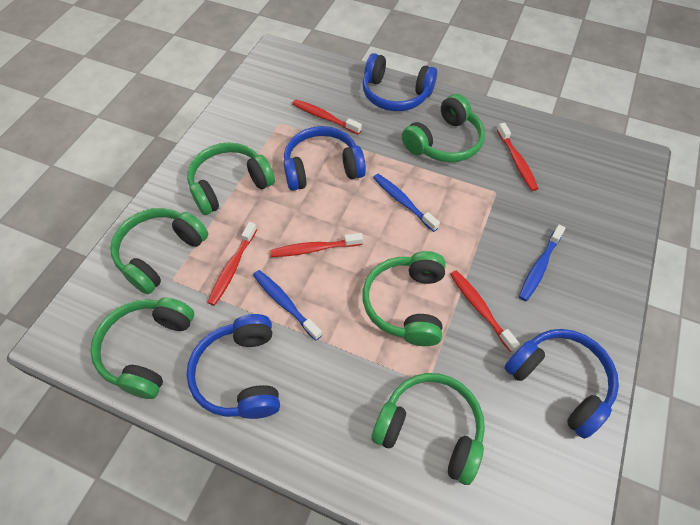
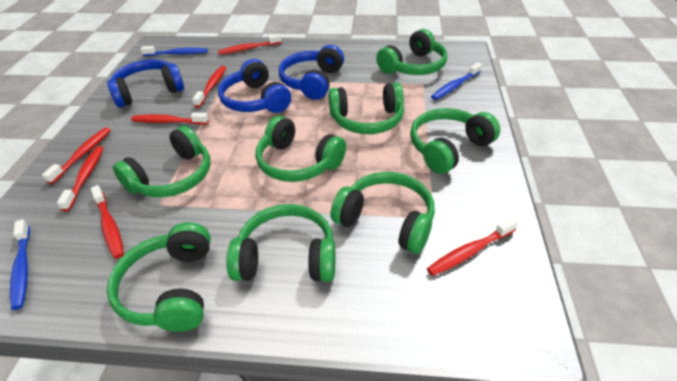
blue headphones: 4 -> 3
green headphones: 6 -> 8
red toothbrush: 5 -> 7

